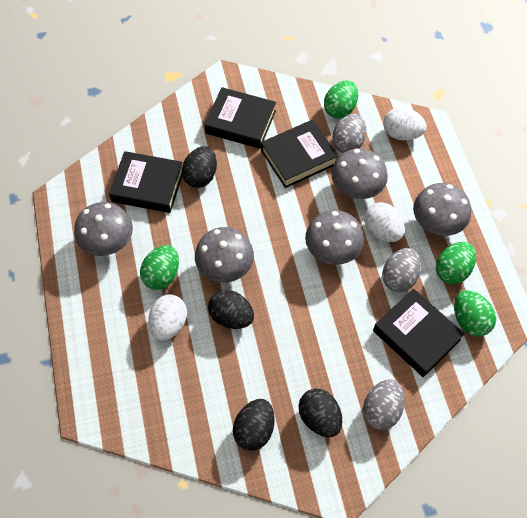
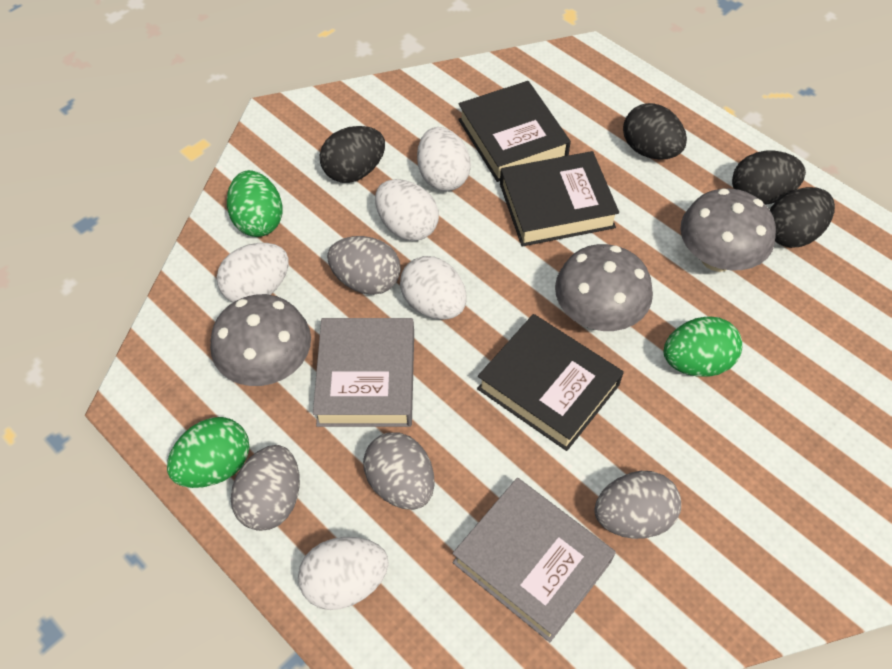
black book: 4 -> 3
green egg: 4 -> 3
grey book: 0 -> 2
grey egg: 3 -> 4
grey mushroom: 5 -> 3
white egg: 3 -> 5

